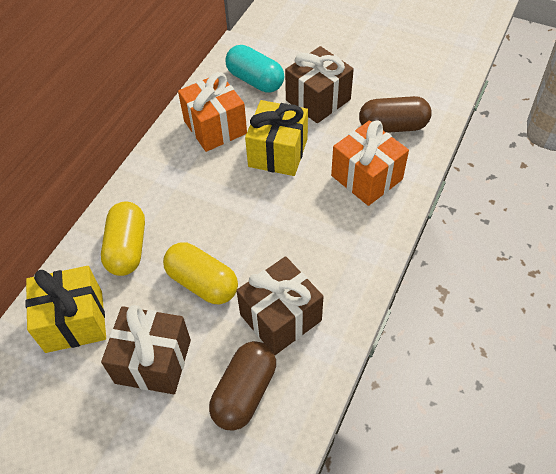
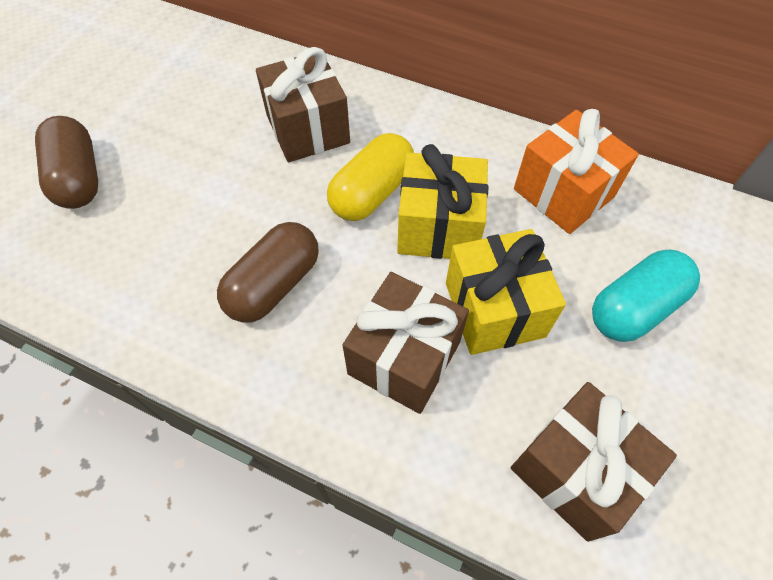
orange gift: 2 -> 1
yellow capsule: 2 -> 1

